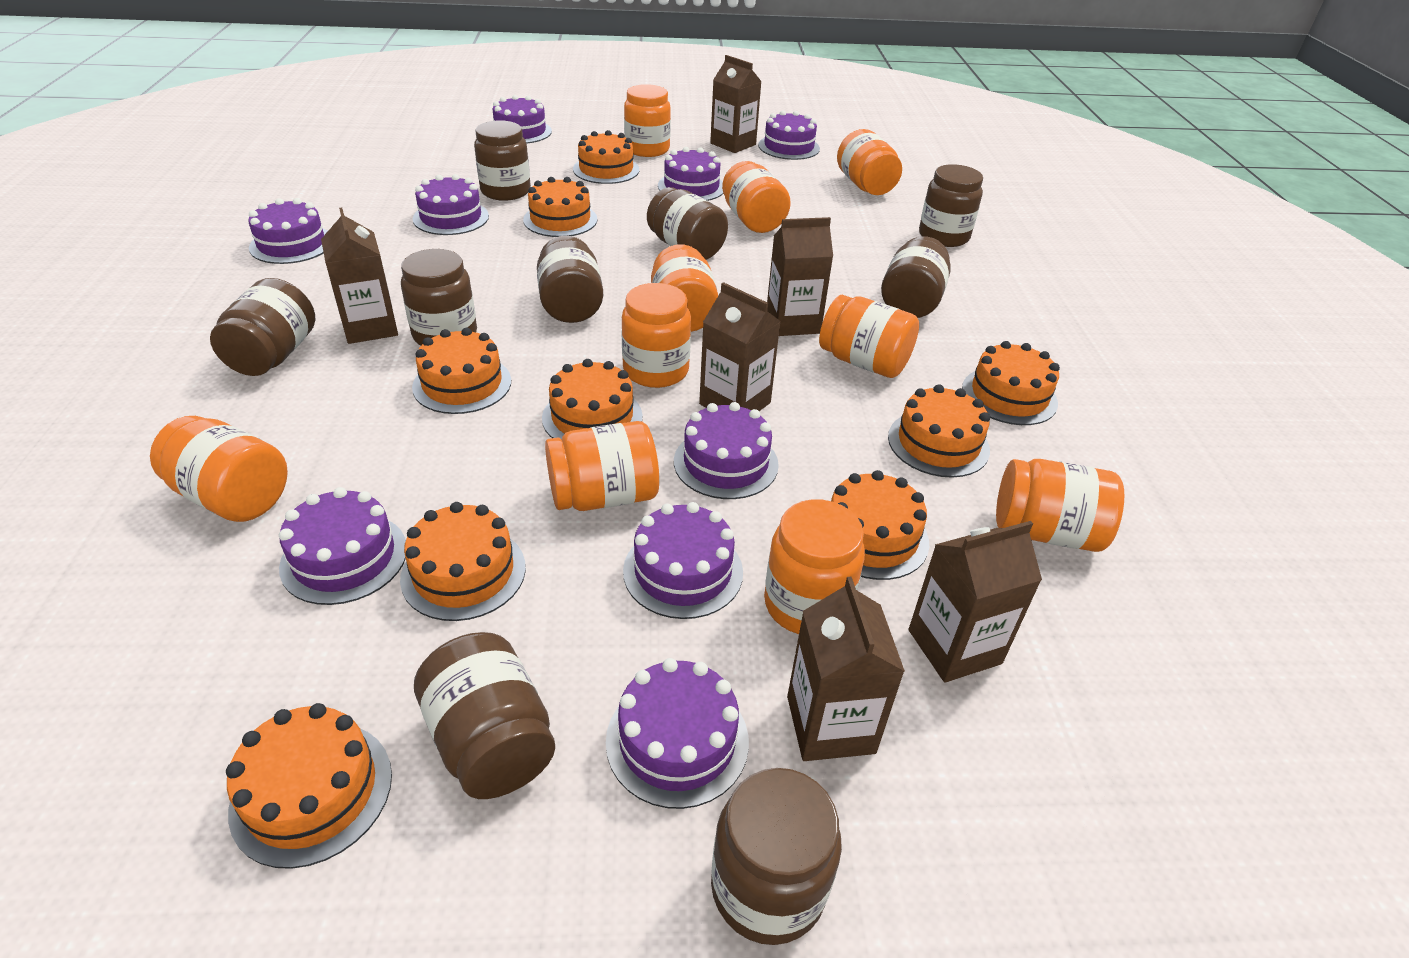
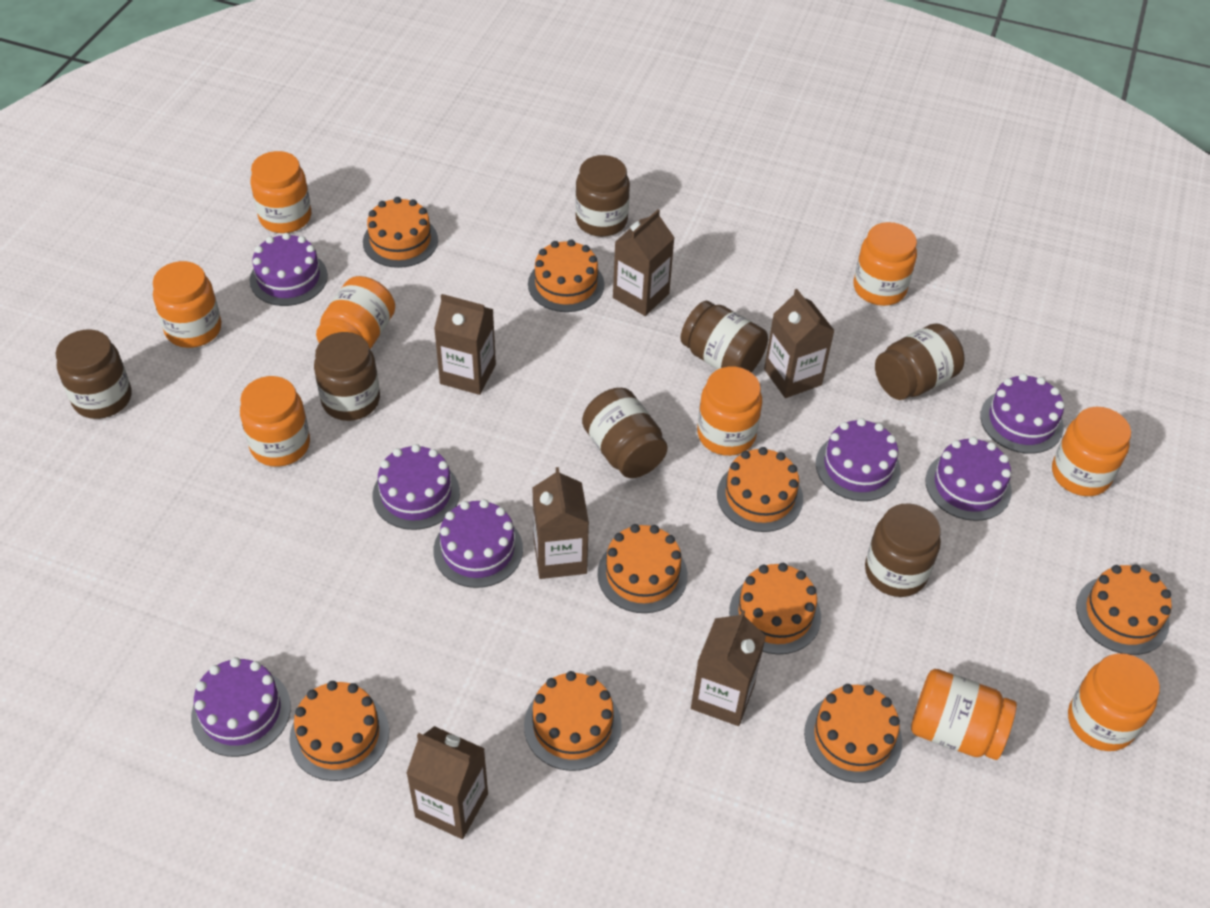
brown jar: 9 -> 7
orange jar: 10 -> 9
purple cake: 9 -> 7

